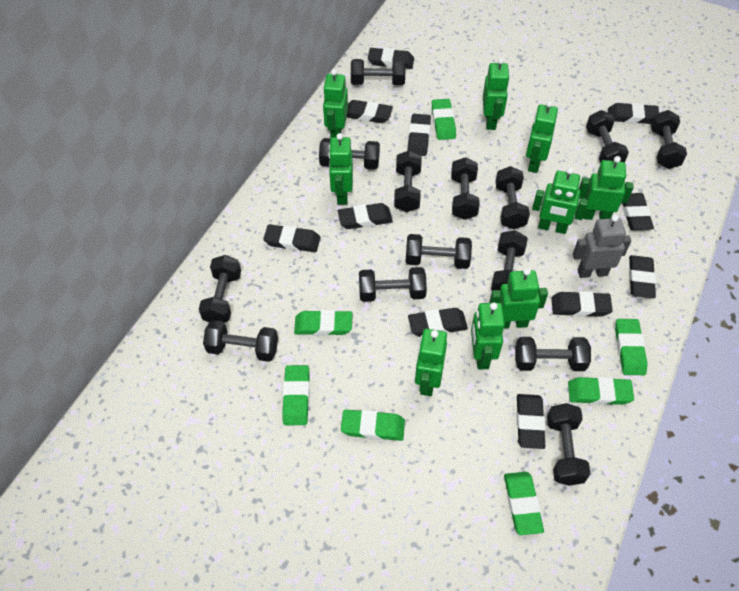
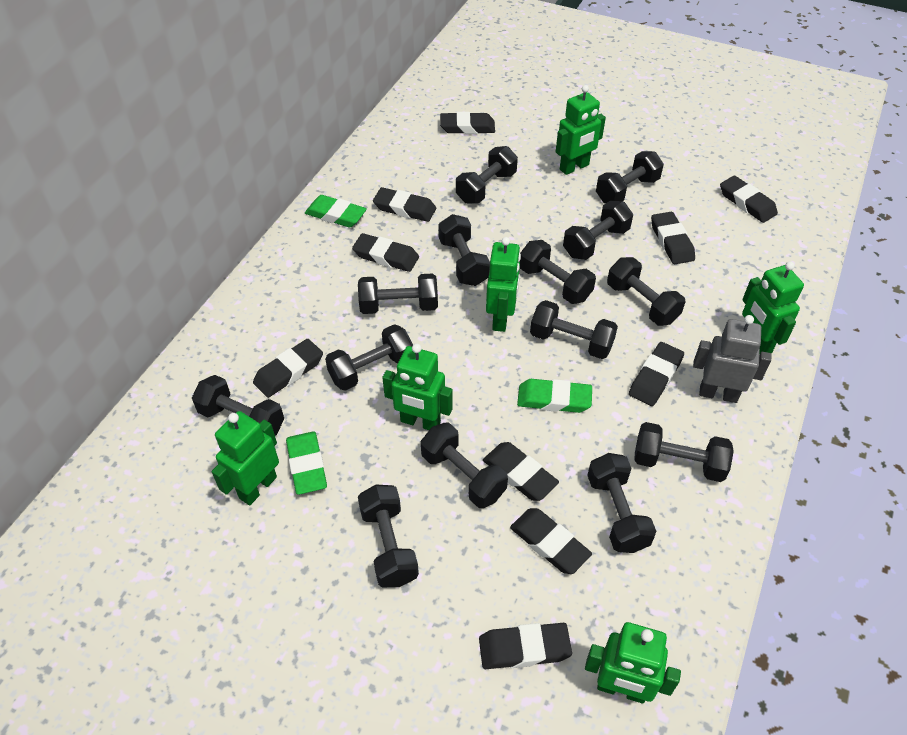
black eraser: 11 -> 10
green eraser: 7 -> 3
green robot: 9 -> 6

